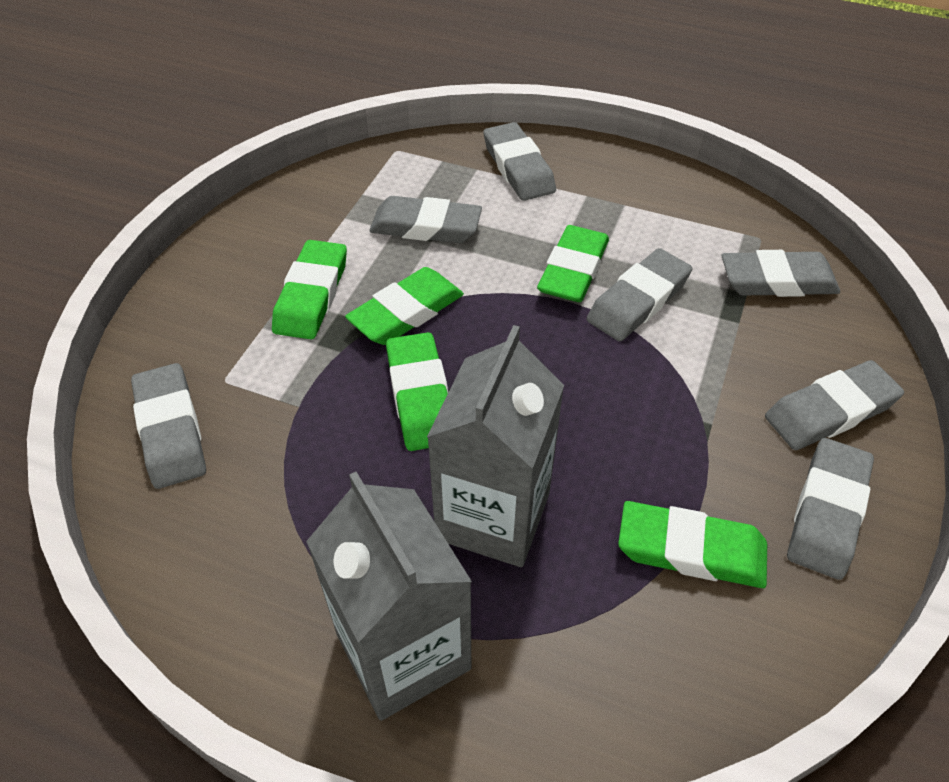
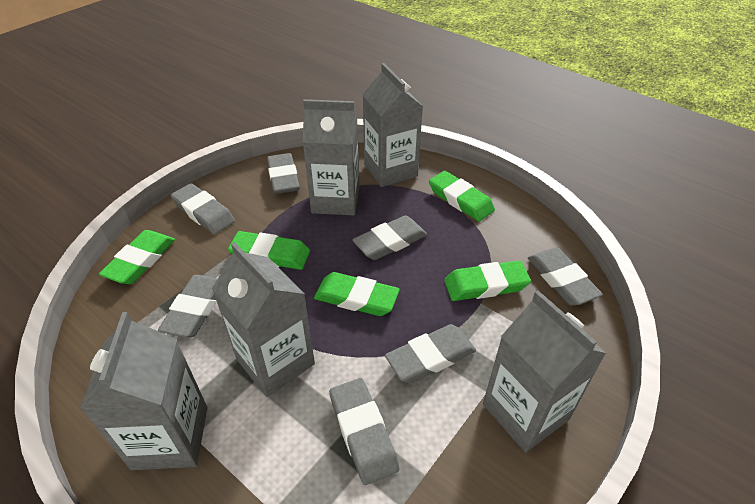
grey carton: 2 -> 5

